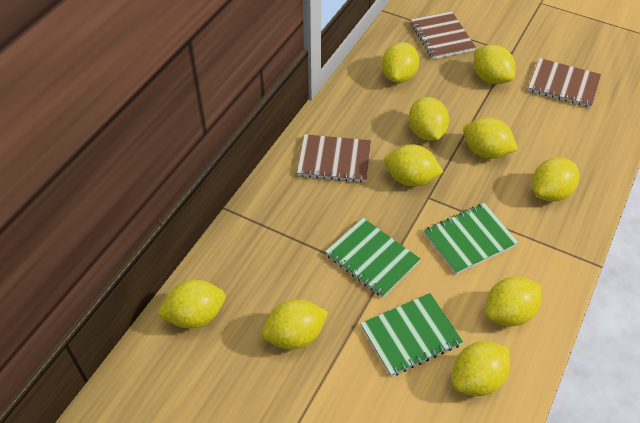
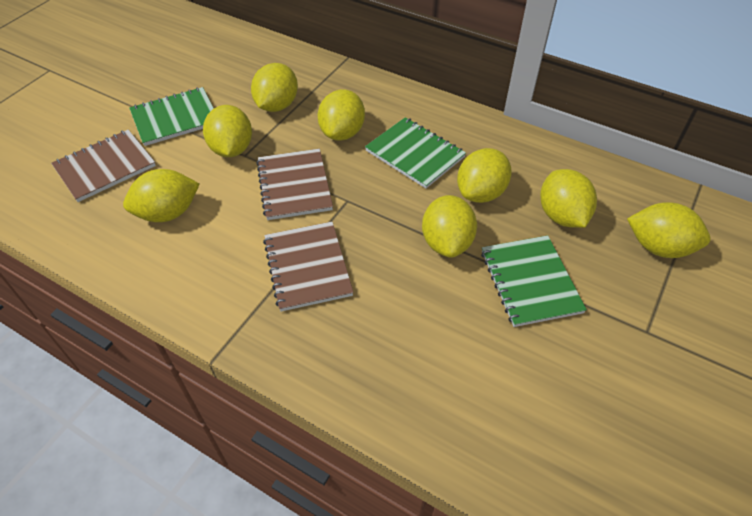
yellow lemon: 10 -> 8

